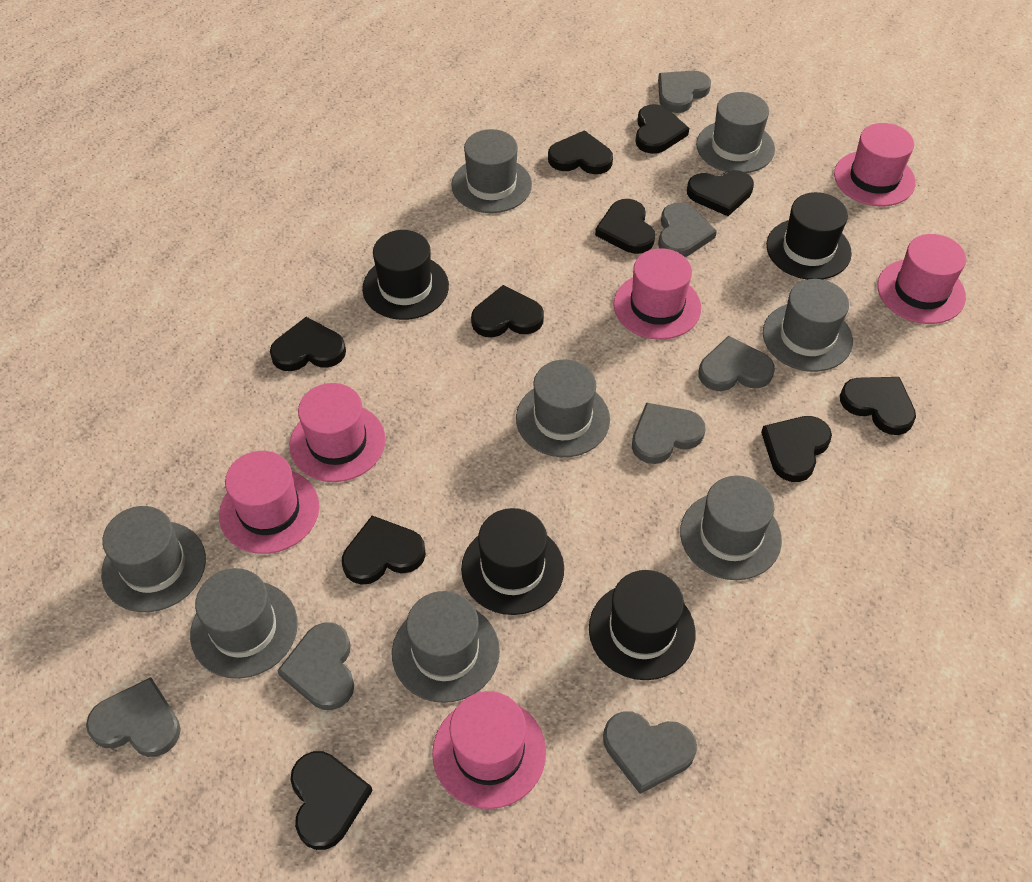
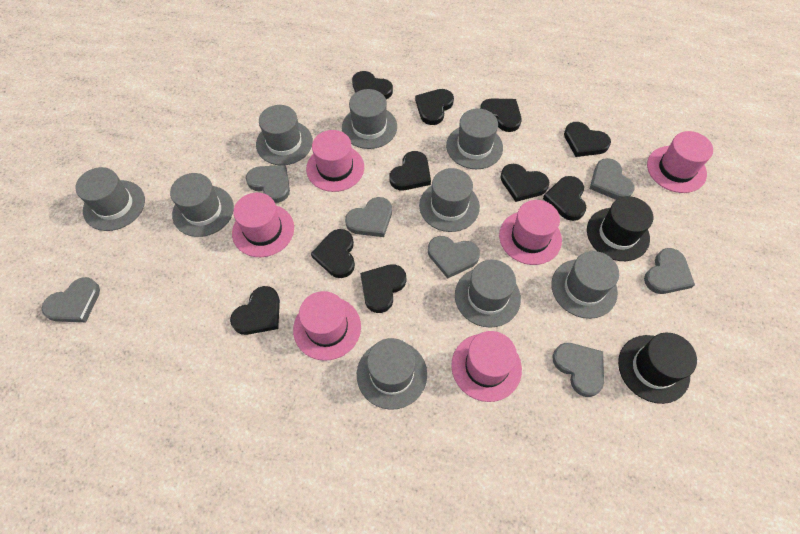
black hat: 4 -> 2
grey hat: 8 -> 9

